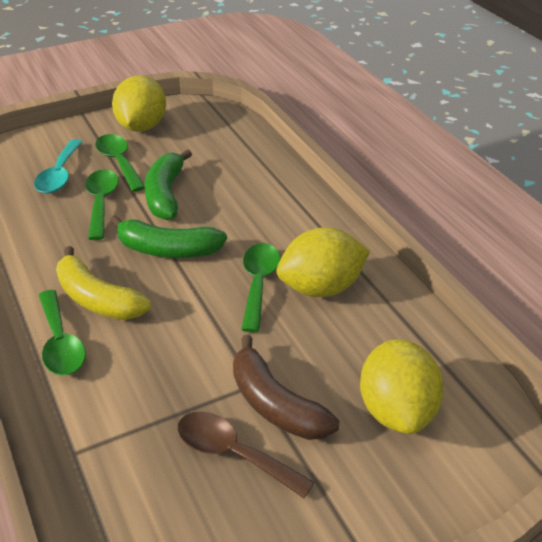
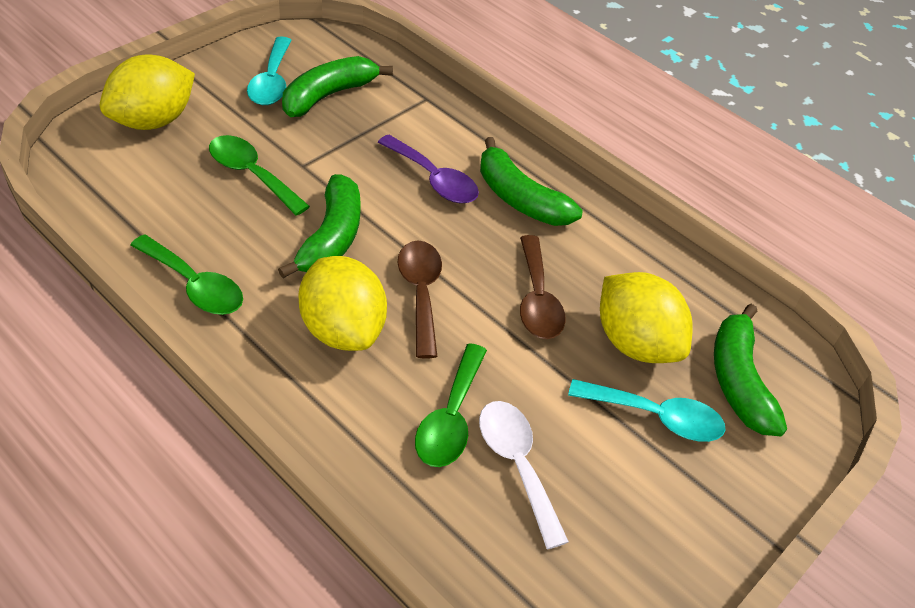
brown banana: 1 -> 0
brown spoon: 1 -> 2
green banana: 2 -> 4
green spoon: 4 -> 3
purple spoon: 0 -> 1
turquoise spoon: 1 -> 2
white spoon: 0 -> 1
yellow banana: 1 -> 0

